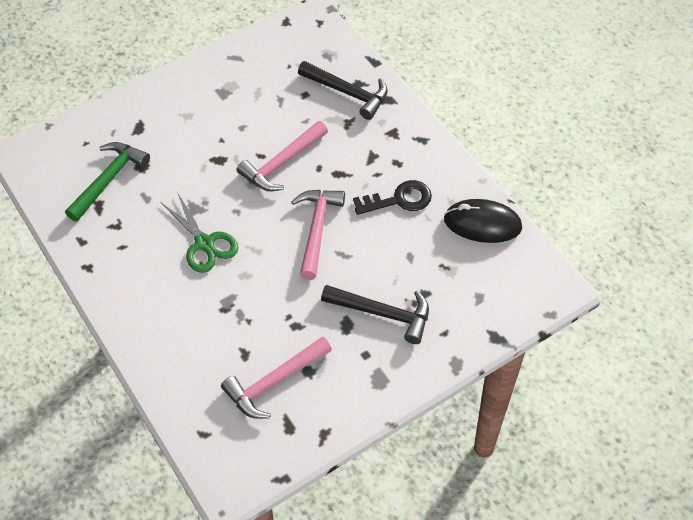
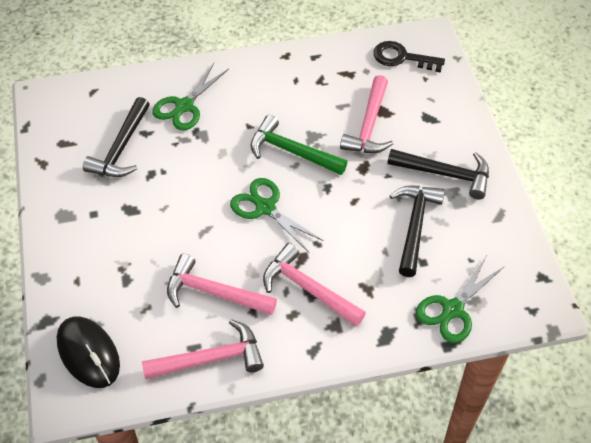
black hammer: 2 -> 3
green scissors: 1 -> 3
pink hammer: 3 -> 4

